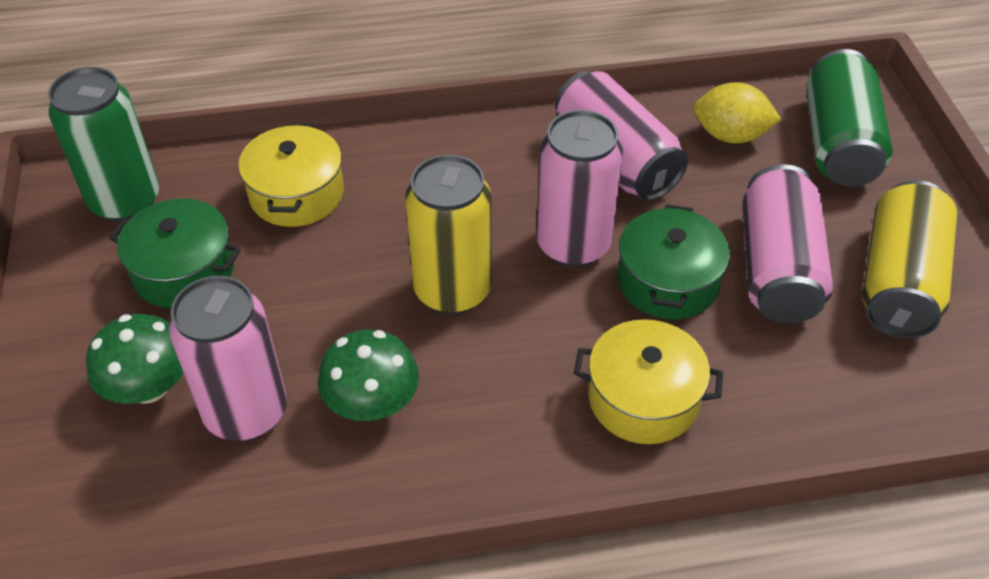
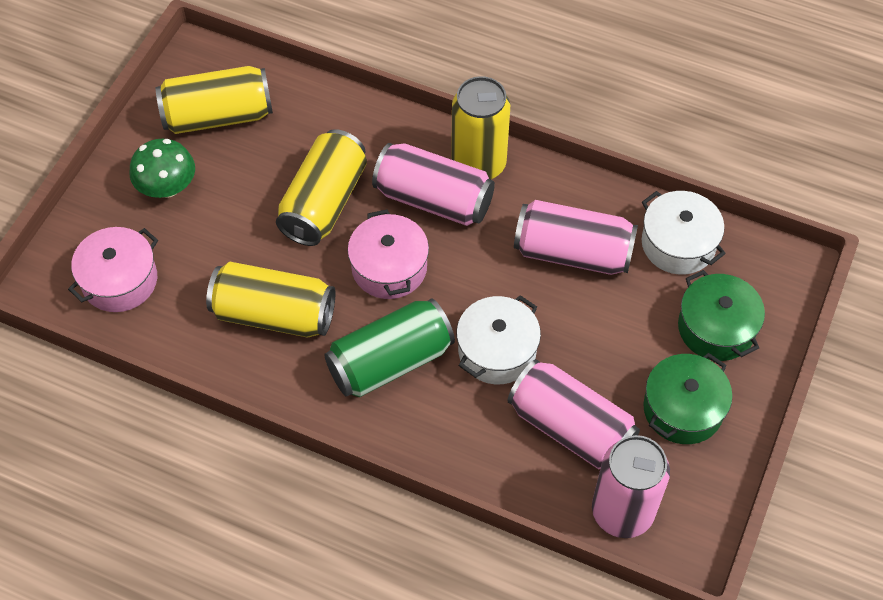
green can: 2 -> 1
green mushroom: 2 -> 1
pink pot: 0 -> 2
white pot: 0 -> 2
yellow can: 2 -> 4
yellow lemon: 1 -> 0
yellow pot: 2 -> 0

